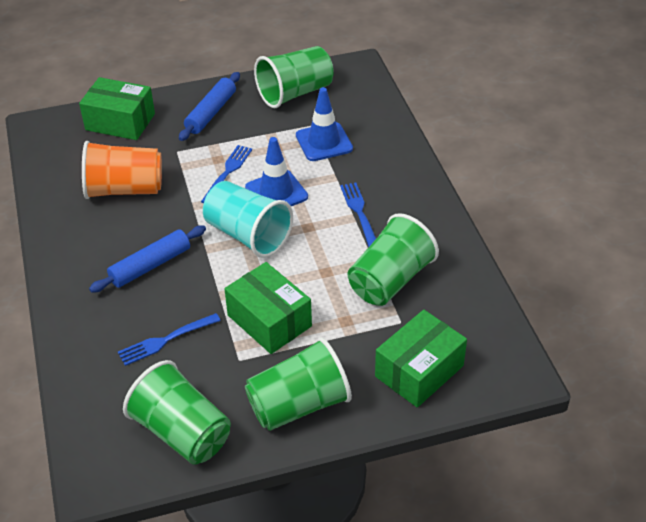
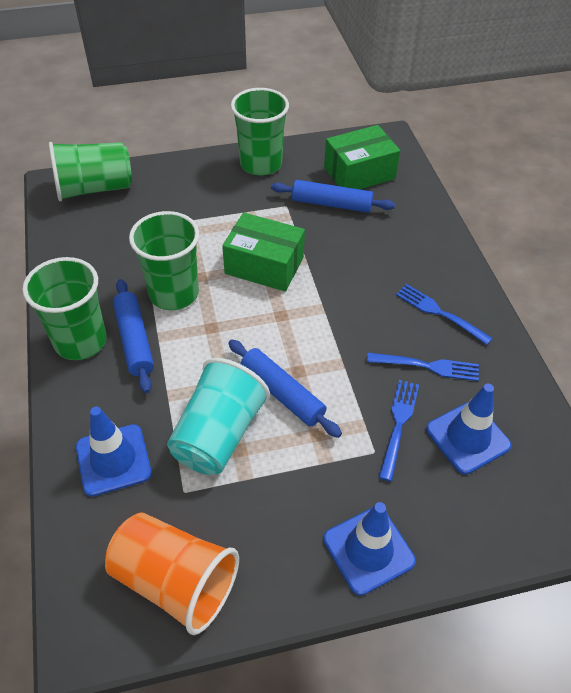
blue rolling pin: 2 -> 3
blue traffic cone: 2 -> 3
green box: 3 -> 2

